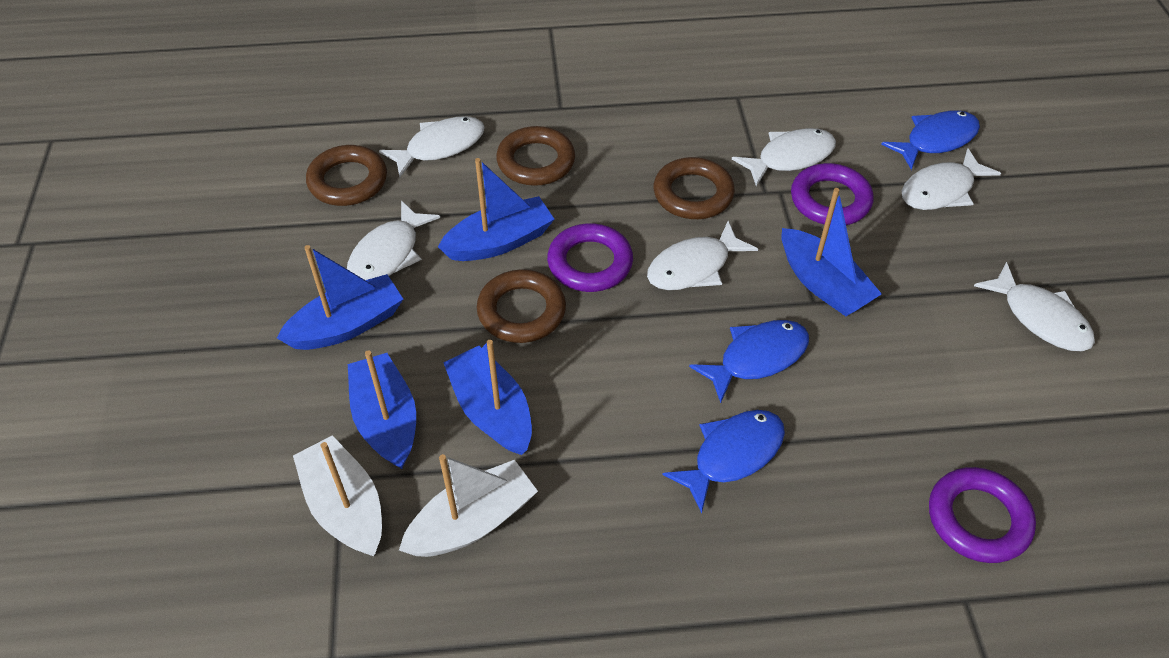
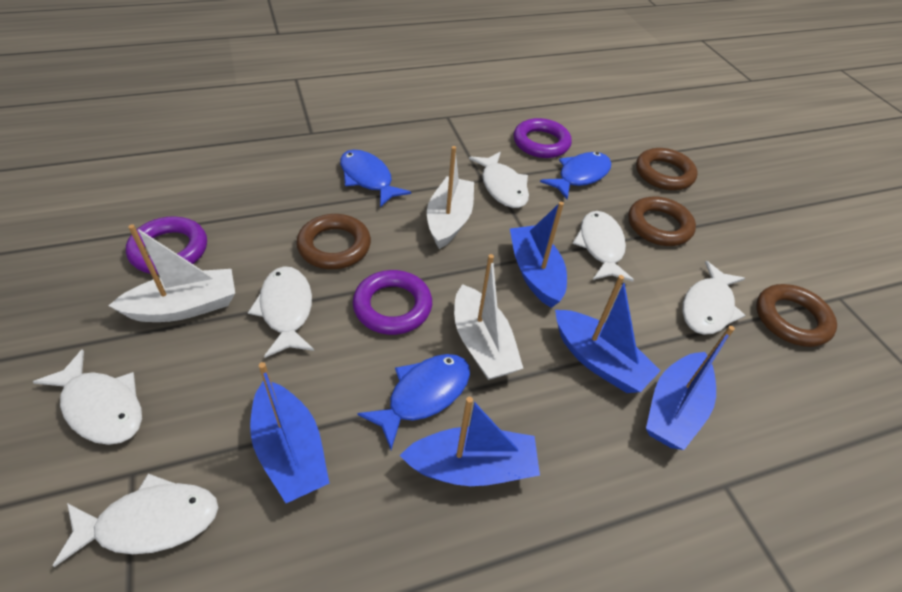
white boat: 2 -> 3

